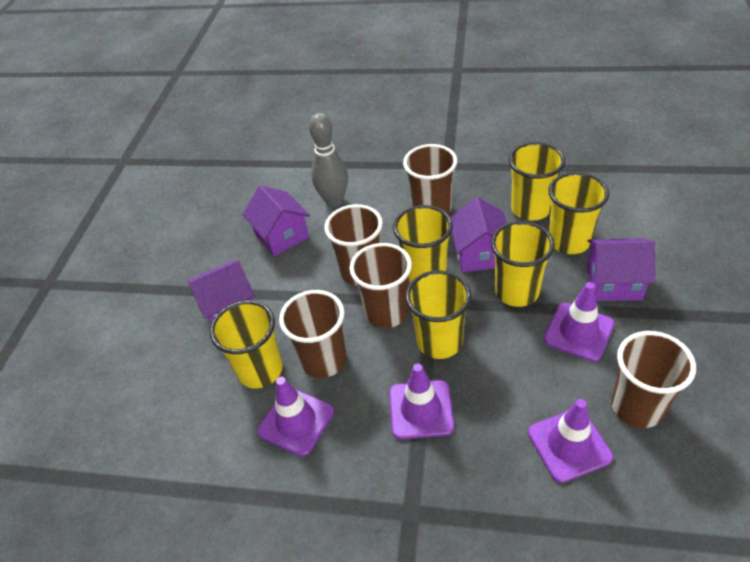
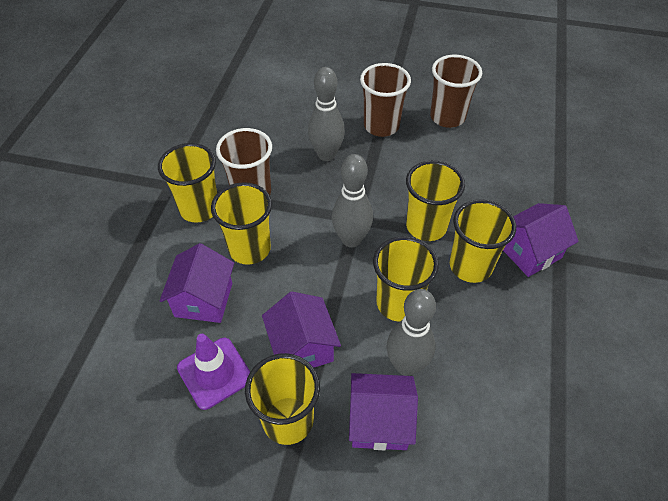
brown cup: 5 -> 3
grey bowling pin: 1 -> 3
purple traffic cone: 4 -> 1

